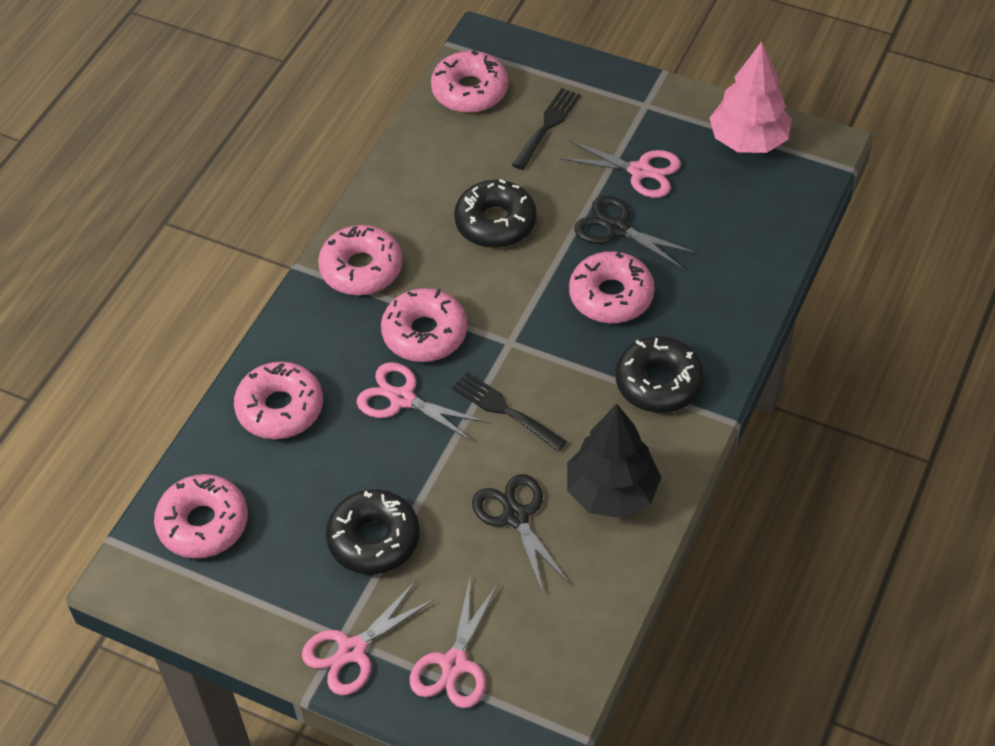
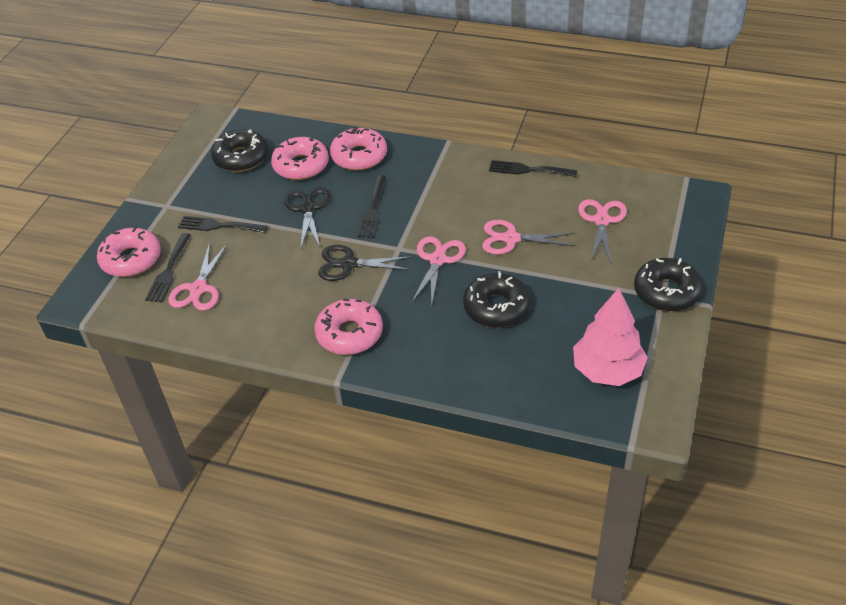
black fork: 2 -> 4
black tree: 1 -> 0
pink donut: 6 -> 4

